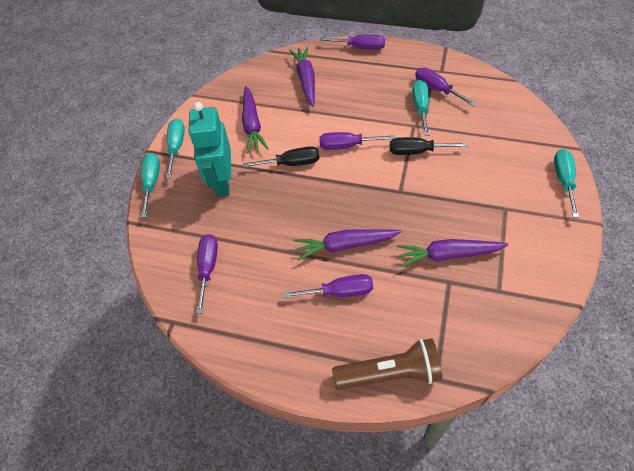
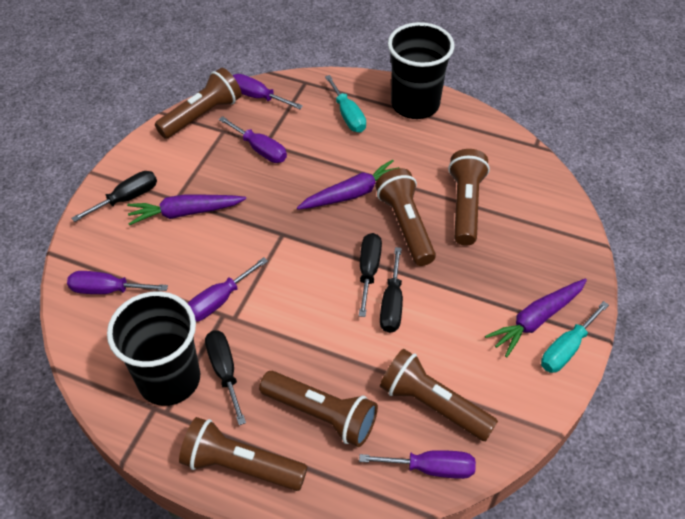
black cup: 0 -> 2
black screwdriver: 2 -> 4
brown flashlight: 1 -> 6
purple carrot: 4 -> 3
turquoise robot: 1 -> 0
turquoise screwdriver: 4 -> 2

